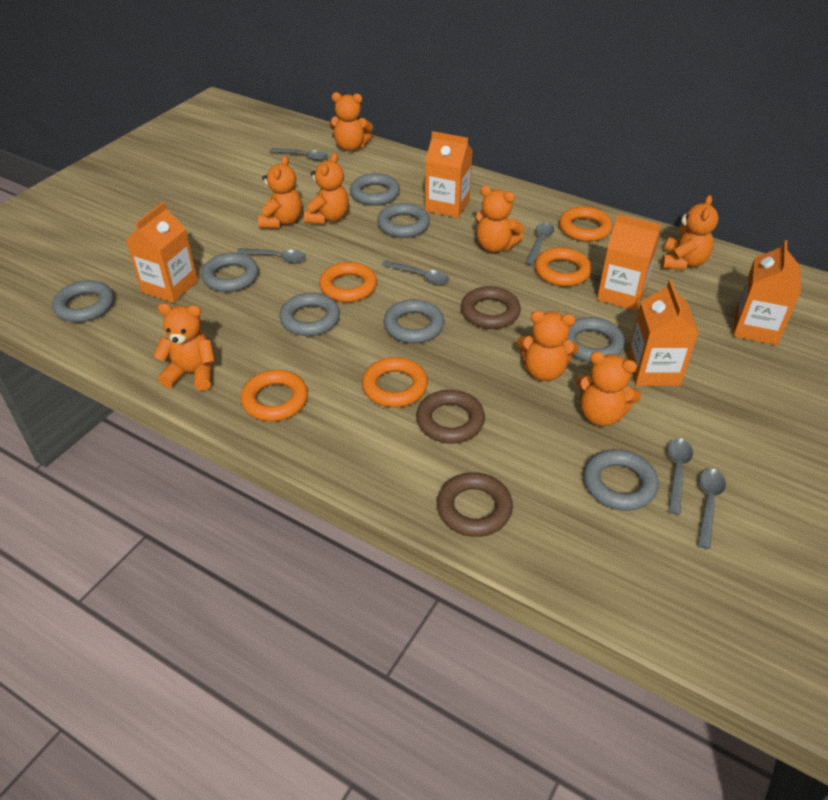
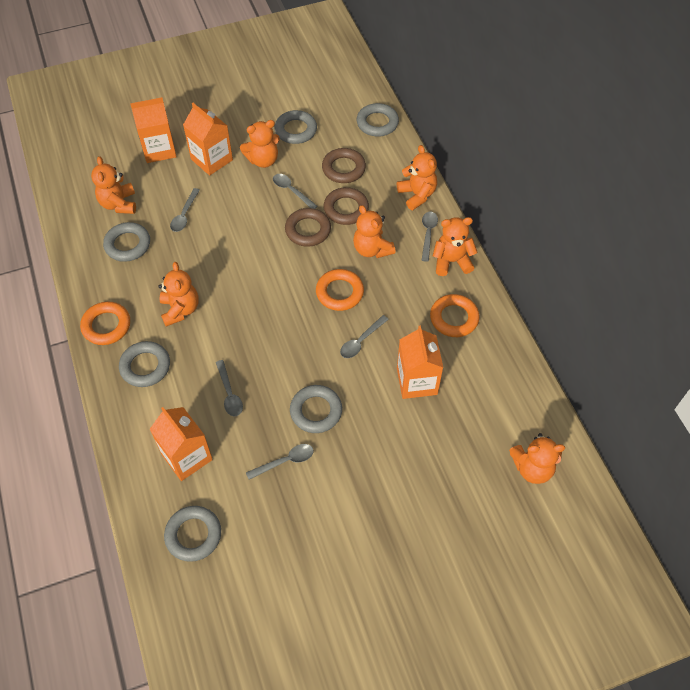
grey ring: 8 -> 6
orange carton: 5 -> 4
orange ring: 5 -> 3
orange teddy bear: 8 -> 7

